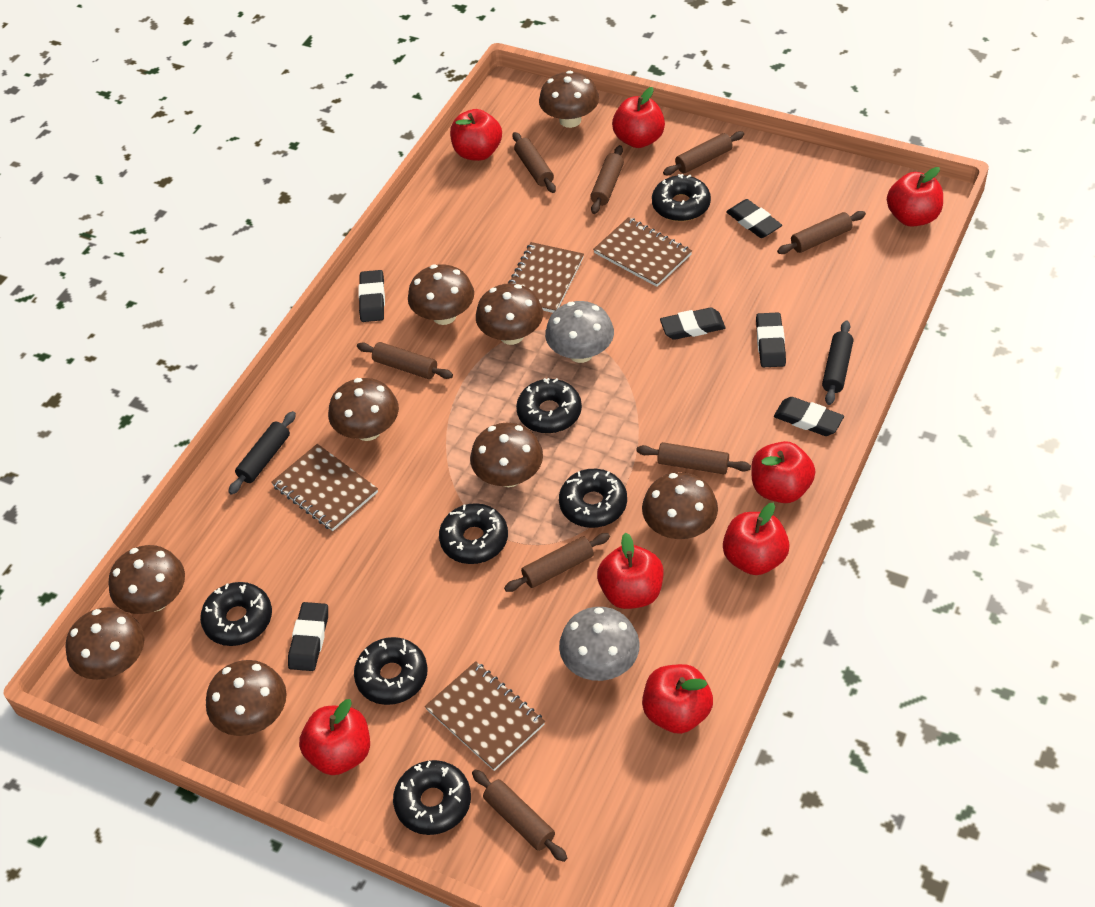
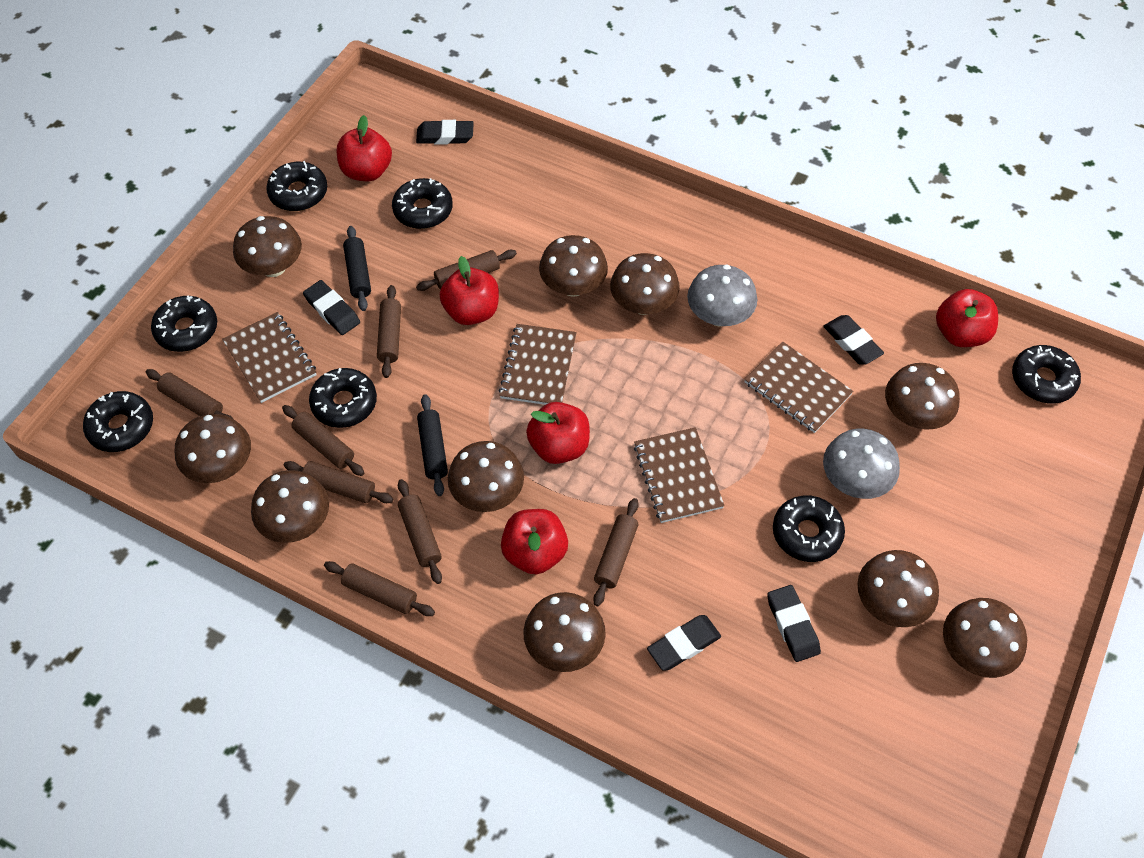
black eraser: 6 -> 5
brown mushroom: 9 -> 10
red apple: 8 -> 5

